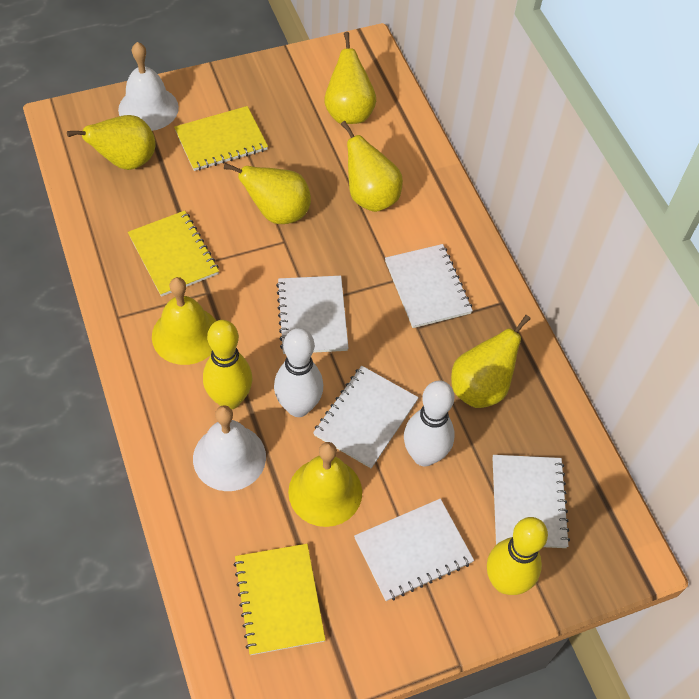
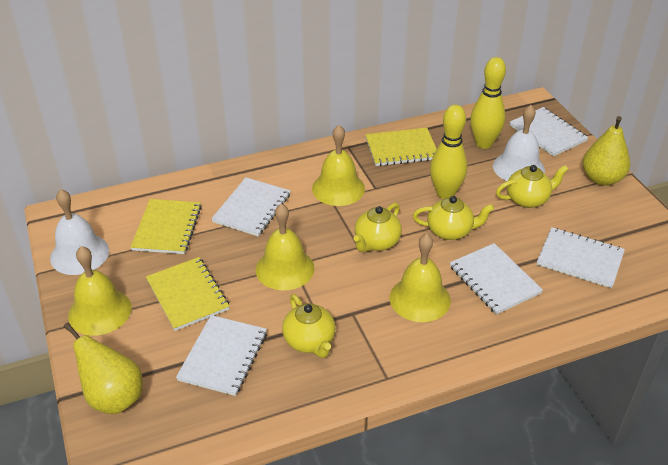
white bowling pin: 2 -> 0
yellow bell: 2 -> 4
yellow pear: 5 -> 2
yellow teapot: 0 -> 4

